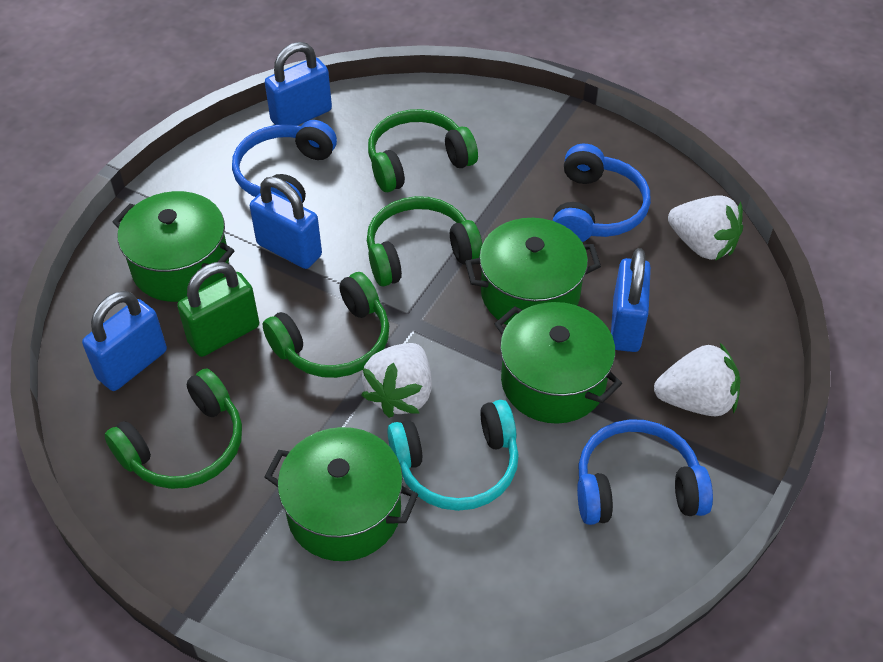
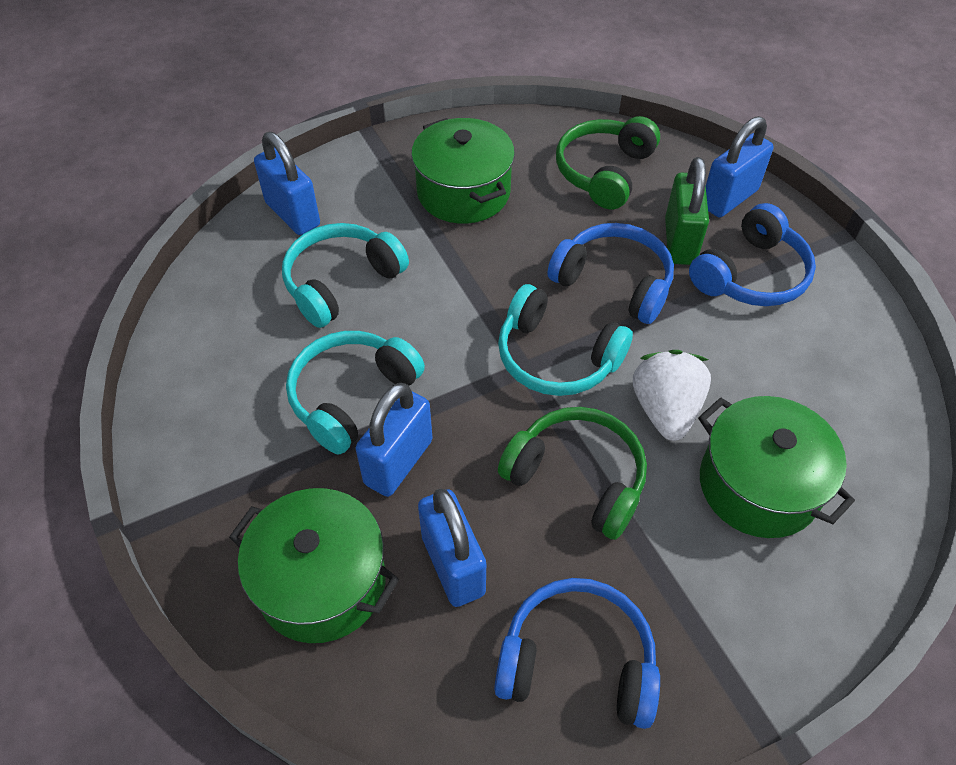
green headphones: 4 -> 2
green pot: 4 -> 3
turquoise headphones: 1 -> 3
white strawberry: 3 -> 1

